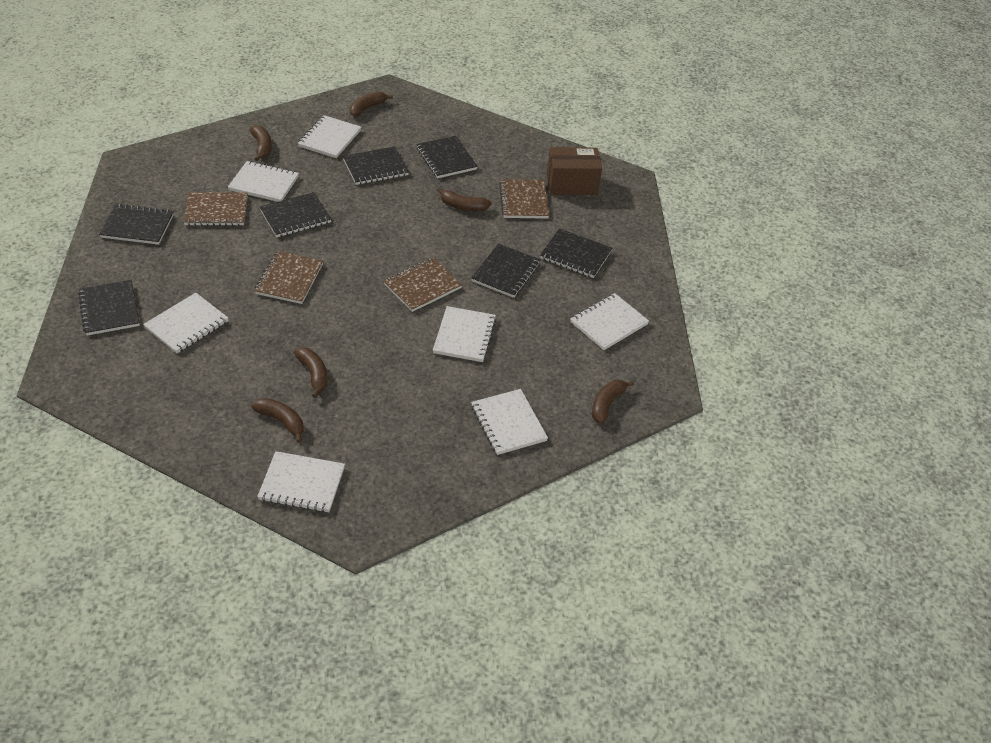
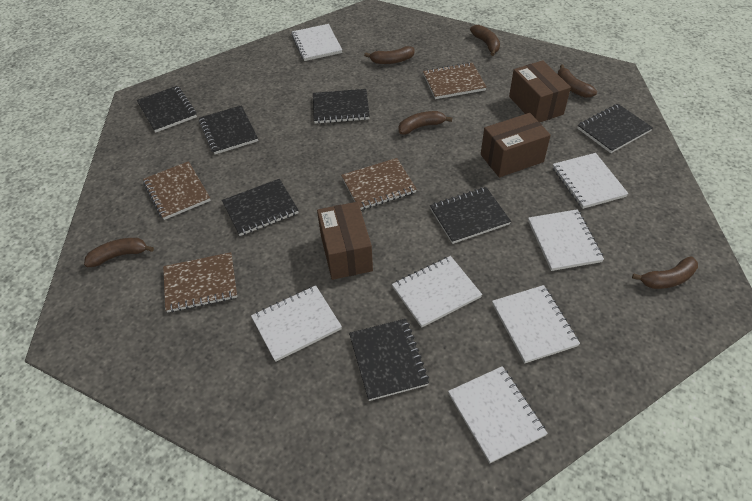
brown box: 1 -> 3

